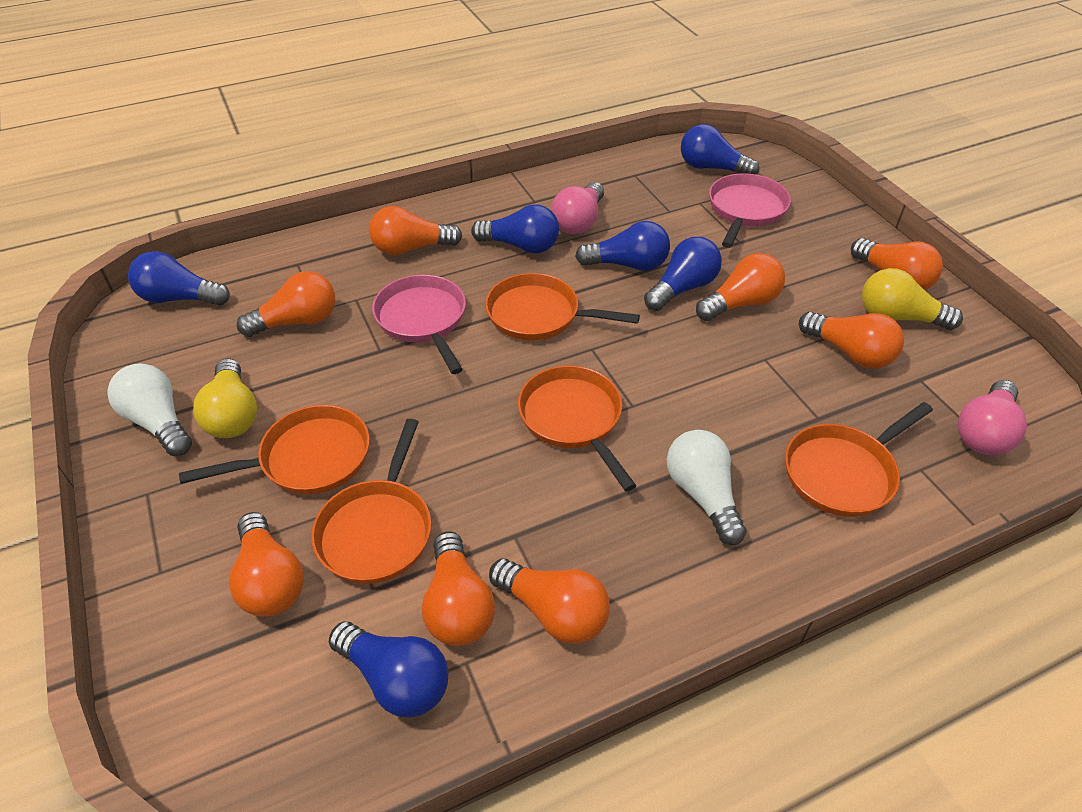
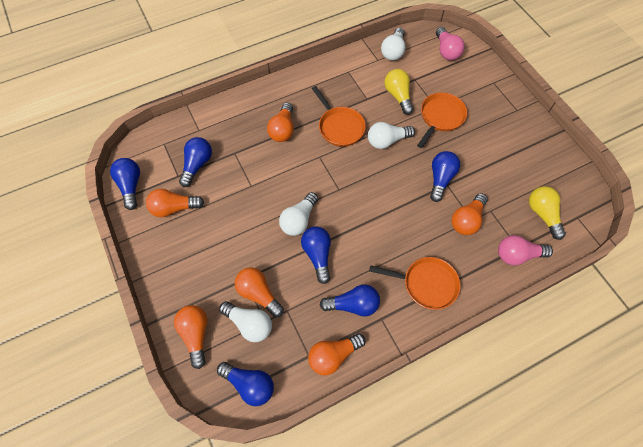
orange light bulb: 8 -> 6
orange pan: 5 -> 3
pink pan: 2 -> 0
white light bulb: 2 -> 4

